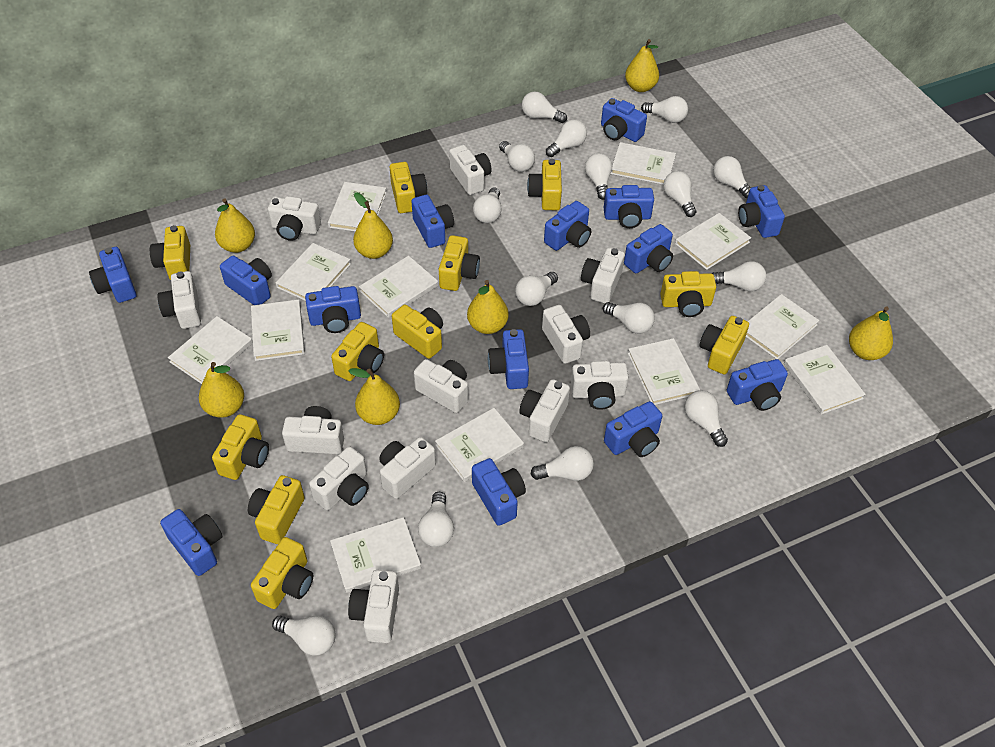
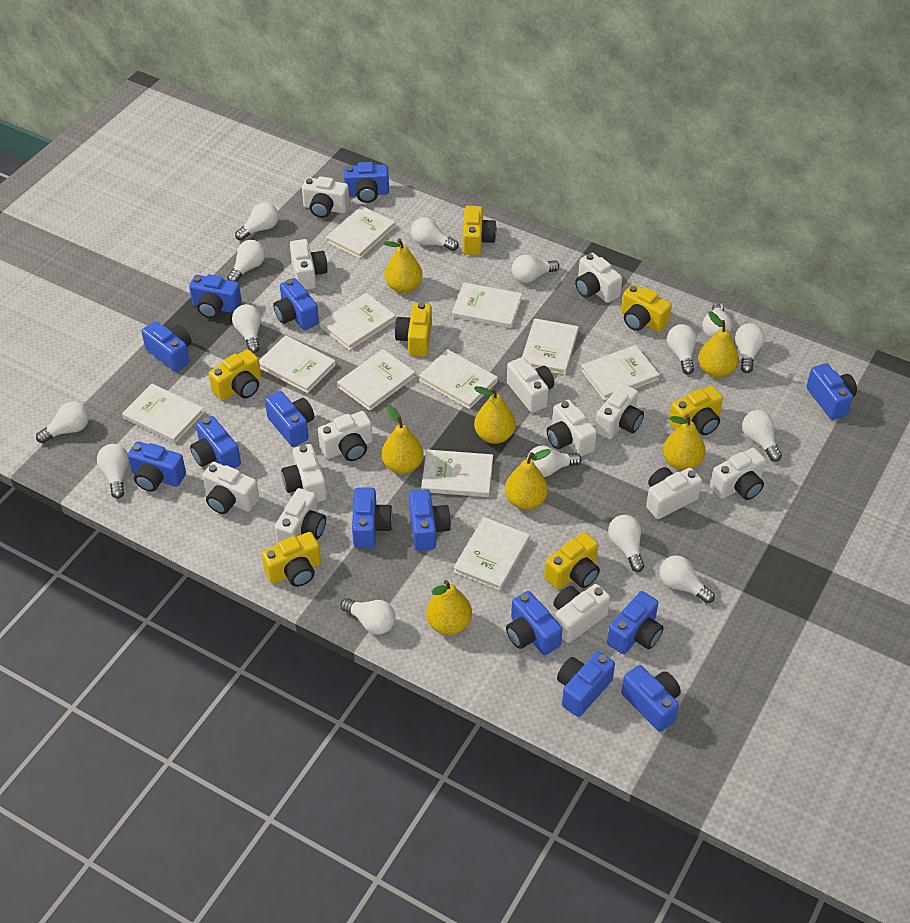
white book: 12 -> 11
white camera: 12 -> 13
yellow camera: 11 -> 7

